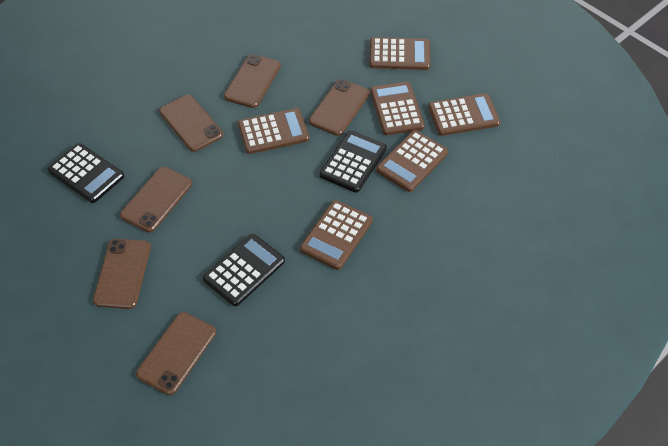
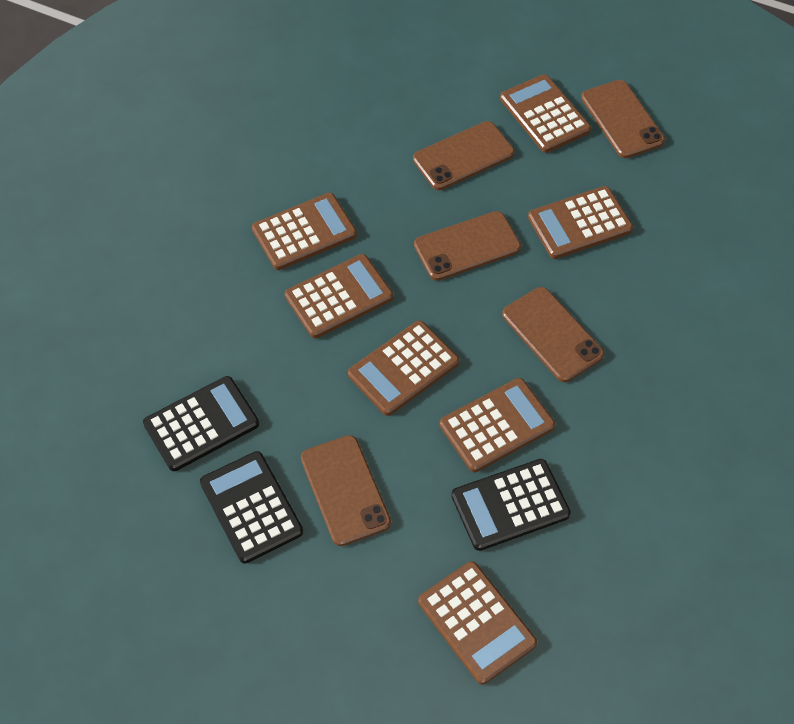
brown calculator: 6 -> 7
brown phone: 6 -> 5

